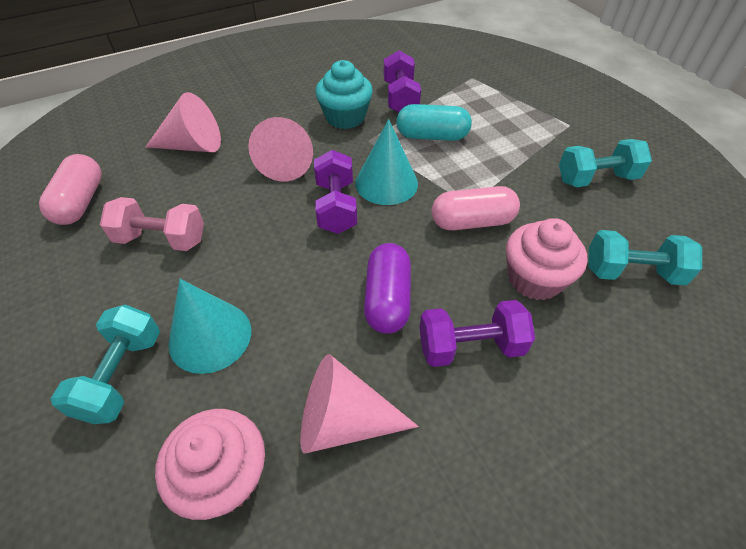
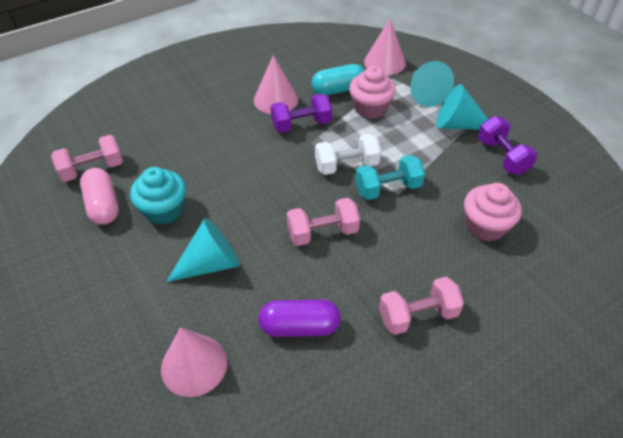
pink capsule: 2 -> 1
pink dumbbell: 1 -> 3
purple dumbbell: 3 -> 2
turquoise cone: 2 -> 3
turquoise dumbbell: 3 -> 1
white dumbbell: 0 -> 1

